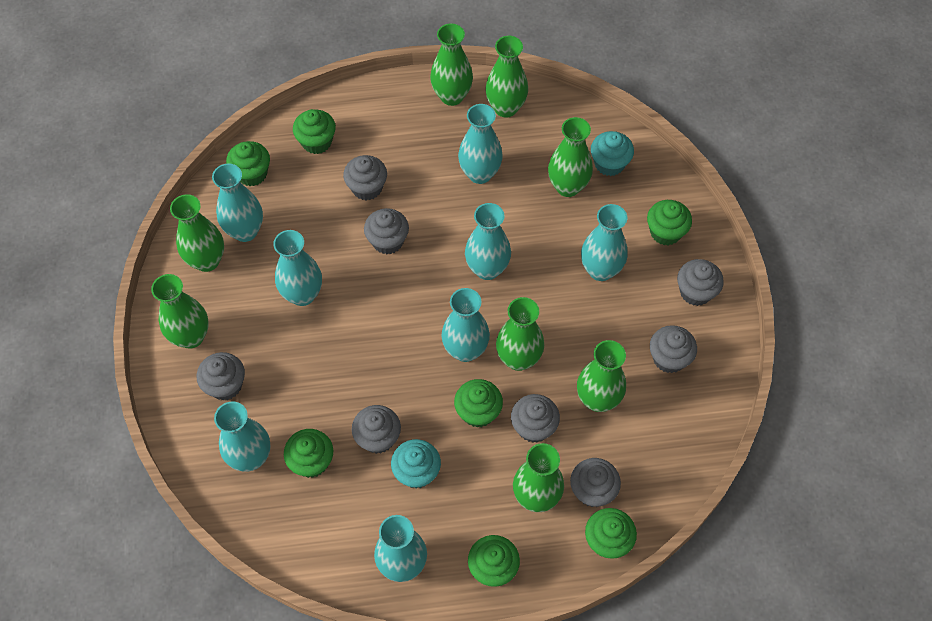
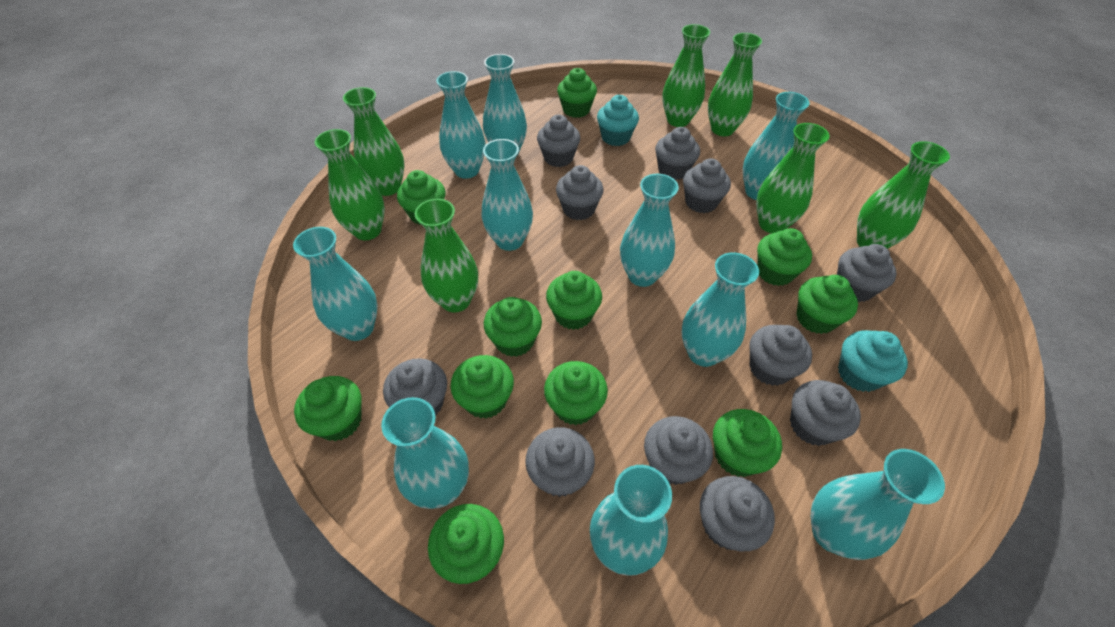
green cupcake: 7 -> 11
green vase: 8 -> 7
grey cupcake: 8 -> 11
turquoise vase: 8 -> 10

